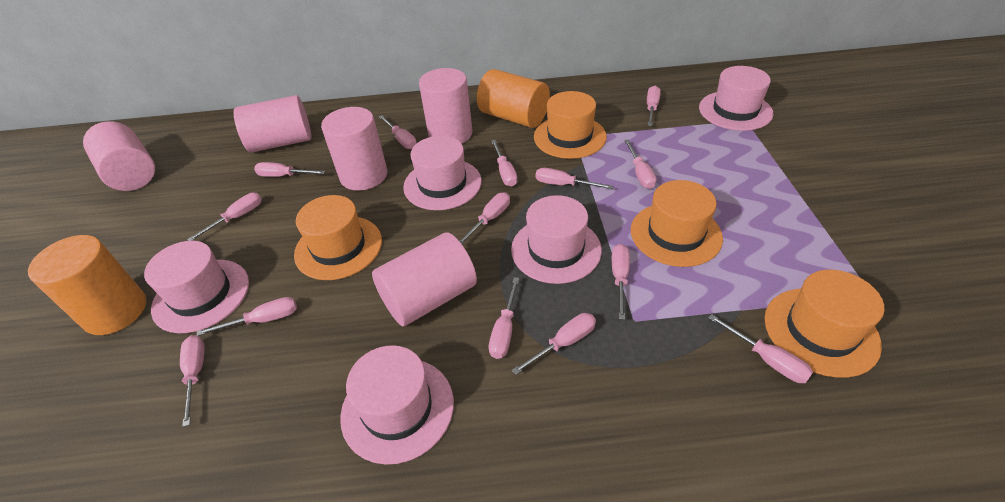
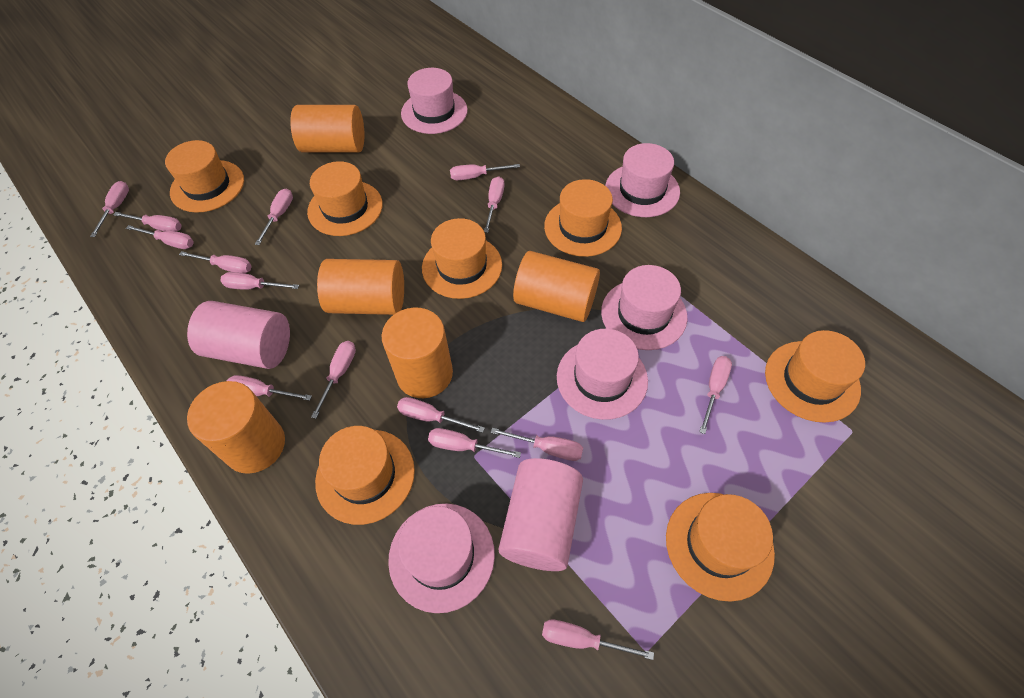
orange cylinder: 2 -> 5
orange hat: 4 -> 7
pink cylinder: 5 -> 2
pink screwdriver: 14 -> 15

